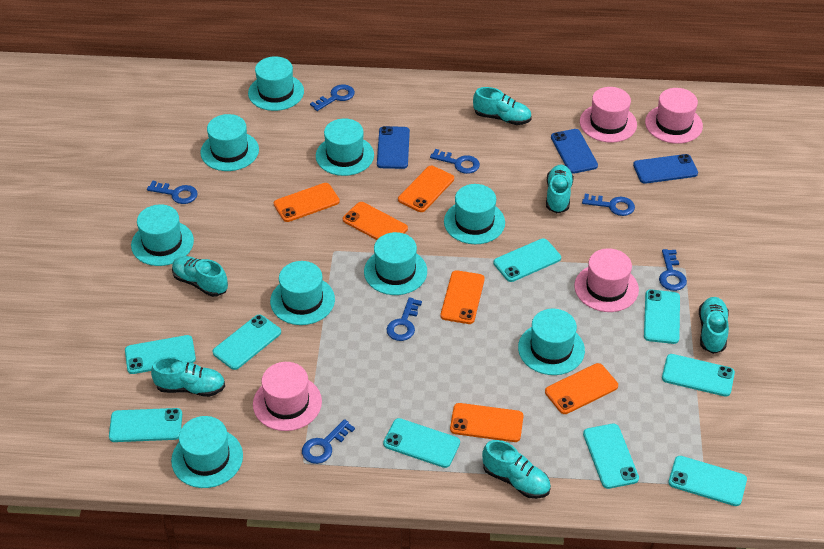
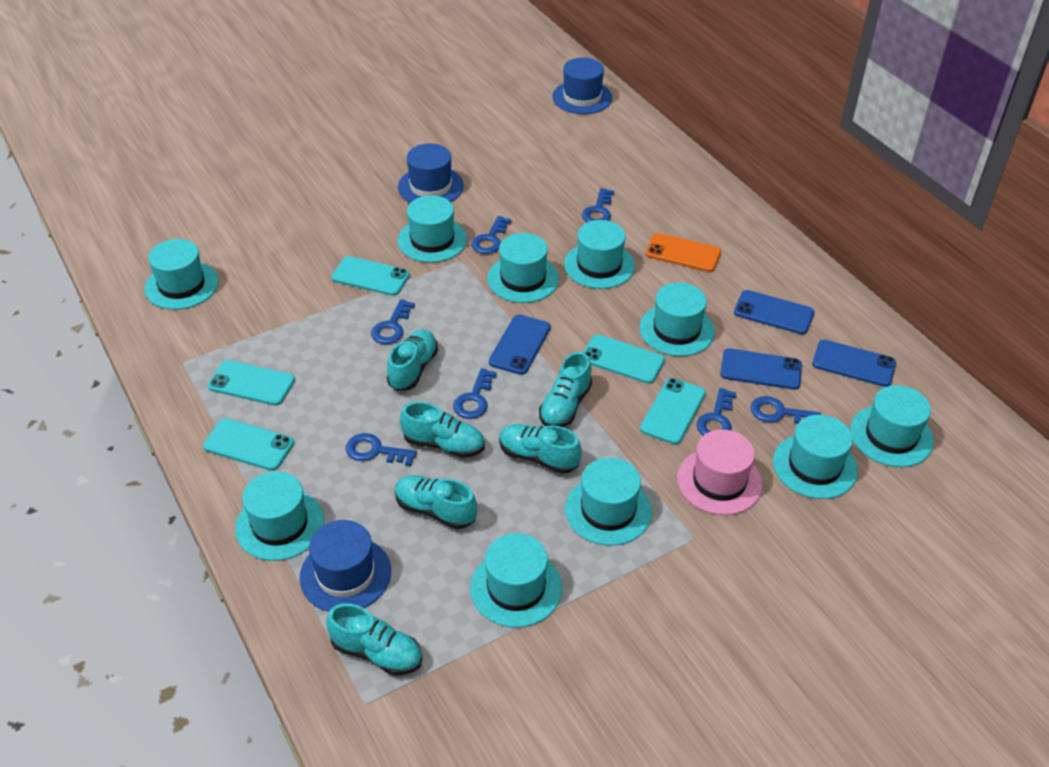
blue hat: 0 -> 3
blue phone: 3 -> 4
orange phone: 6 -> 1
pink hat: 4 -> 1
turquoise hat: 9 -> 10
turquoise phone: 9 -> 5

